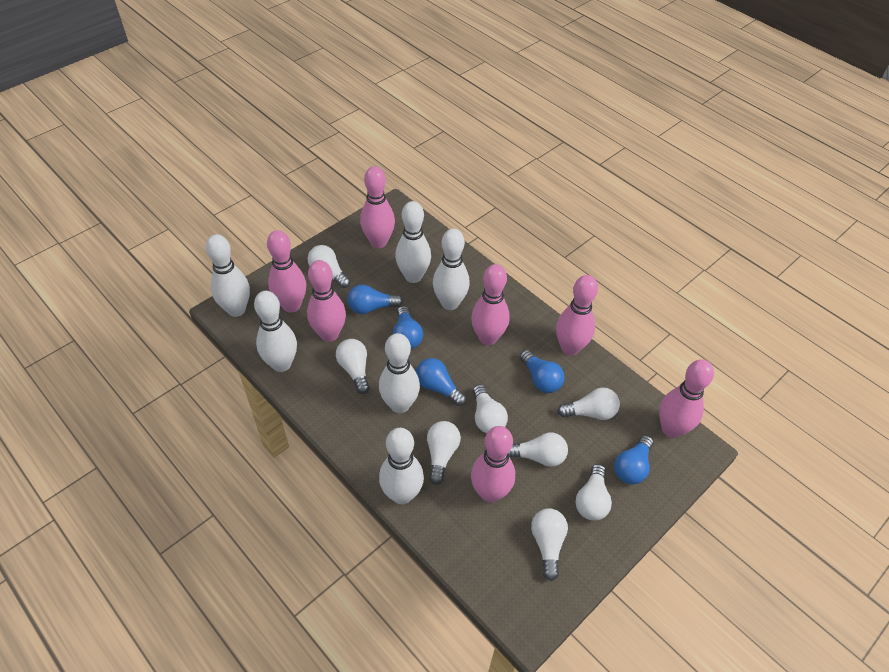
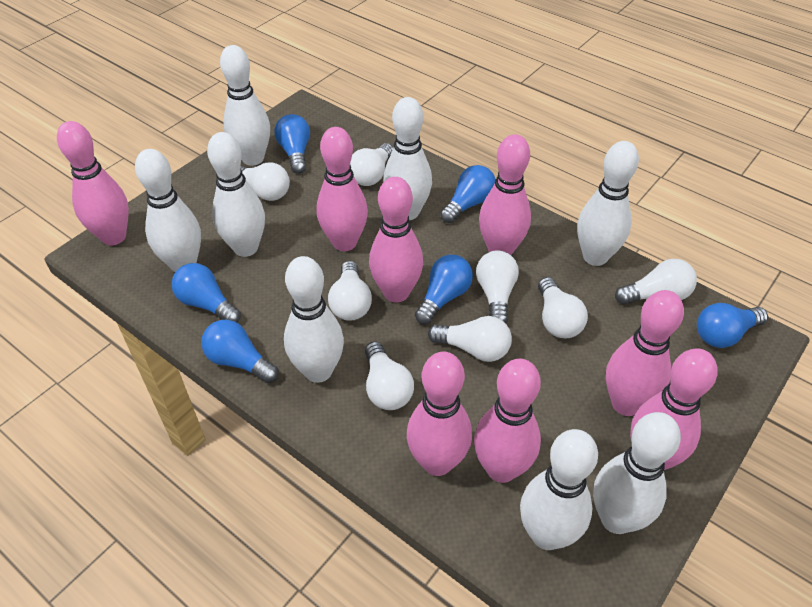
blue light bulb: 5 -> 6
pink bowling pin: 7 -> 8
white bowling pin: 6 -> 8

